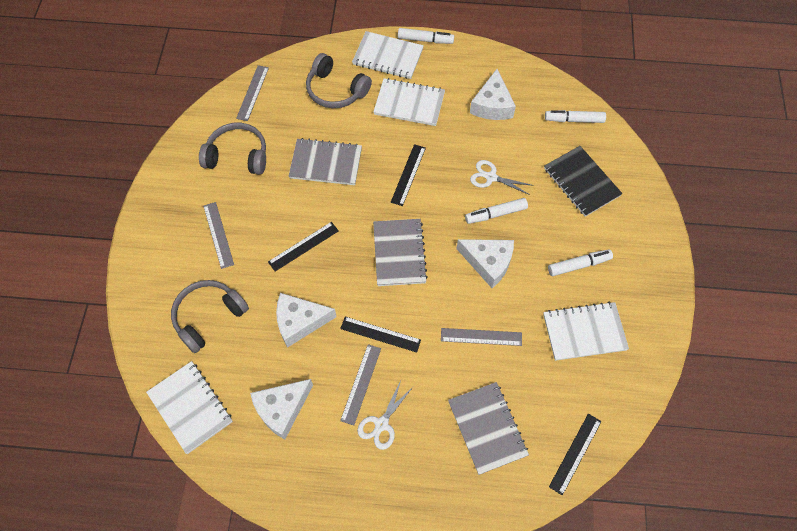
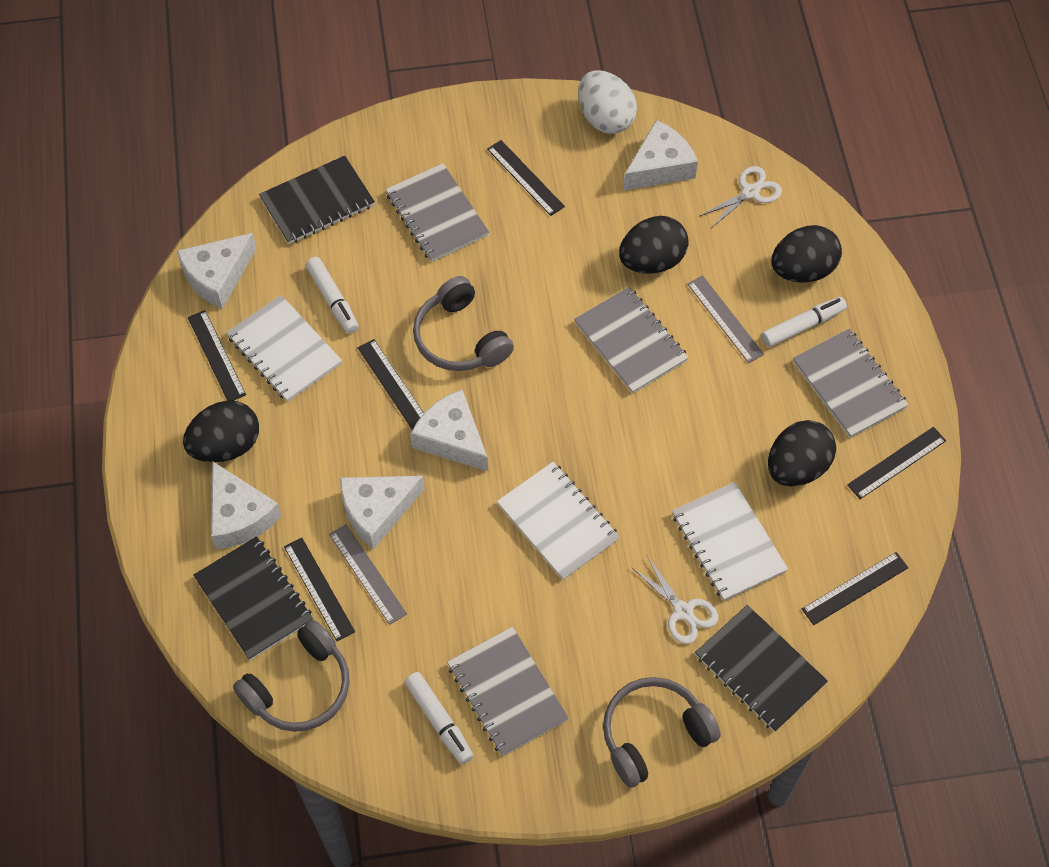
black egg: 0 -> 4
black notebook: 1 -> 3
black ruler: 4 -> 6
grey notebook: 3 -> 4
grey ruler: 4 -> 2
white cheese: 4 -> 5
white egg: 0 -> 1
white marker: 4 -> 3
white notebook: 4 -> 3

